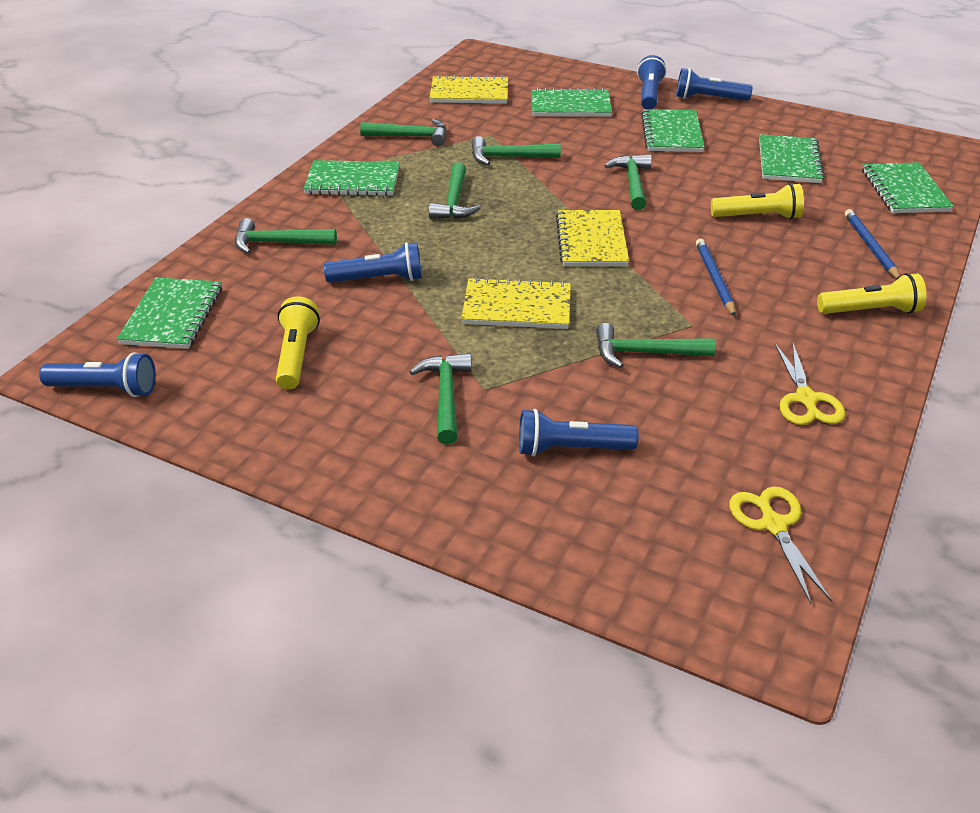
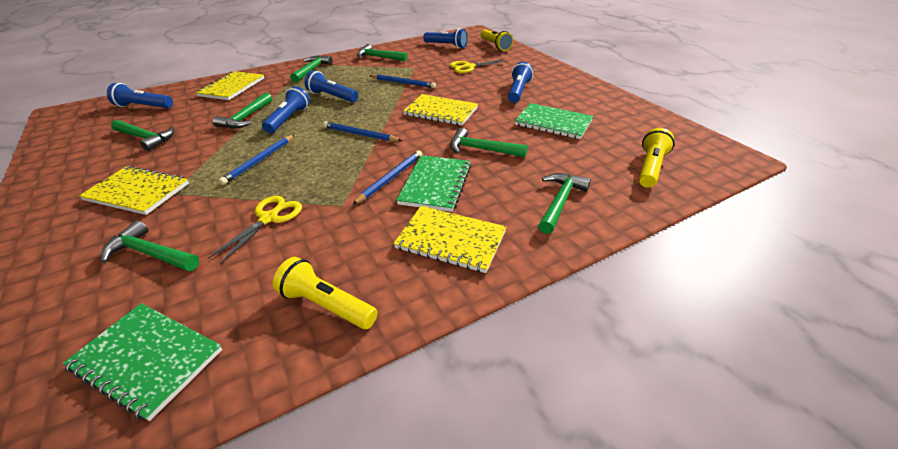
blue pencil: 2 -> 4
green notebook: 6 -> 3
yellow notebook: 3 -> 4

